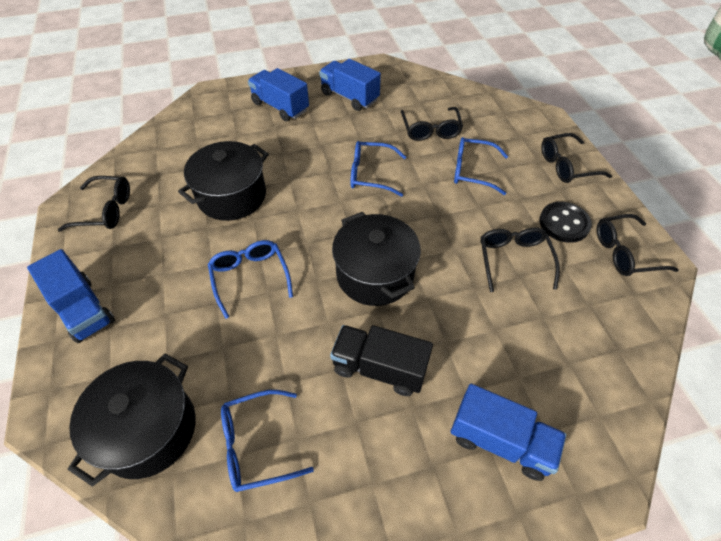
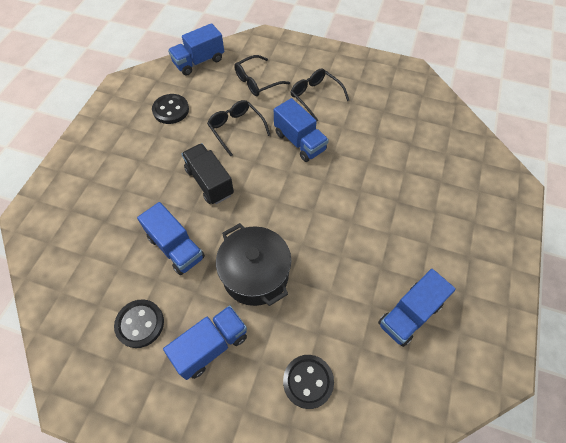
black button: 1 -> 3
black glasses: 5 -> 3
black pot: 3 -> 1
blue glasses: 4 -> 0
blue truck: 4 -> 5

